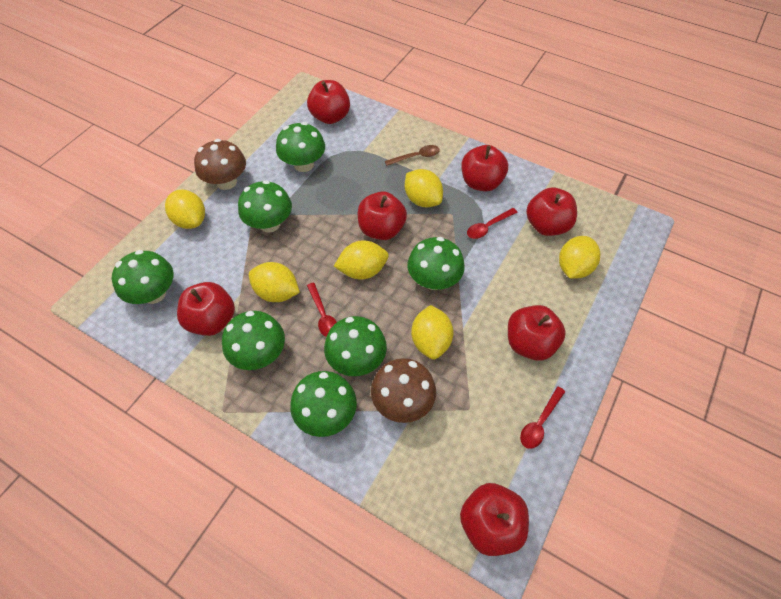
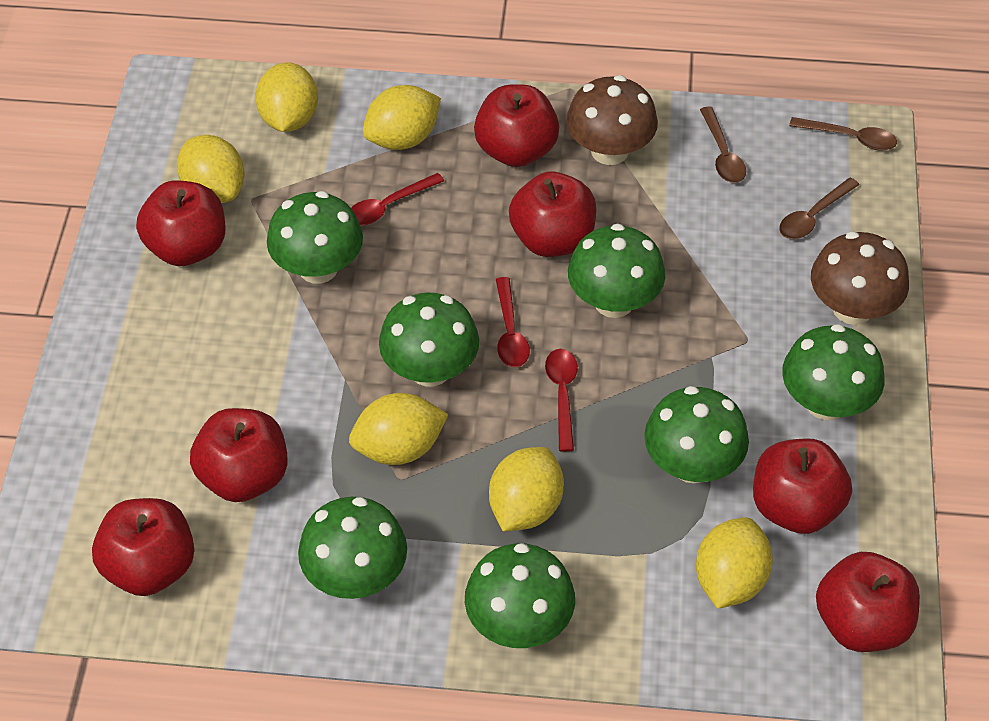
brown spoon: 1 -> 3

